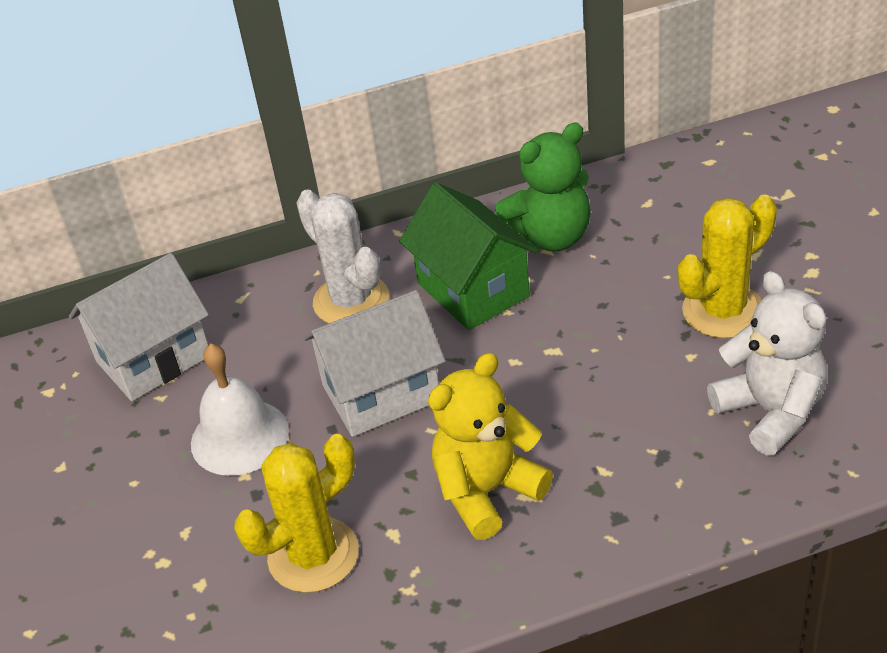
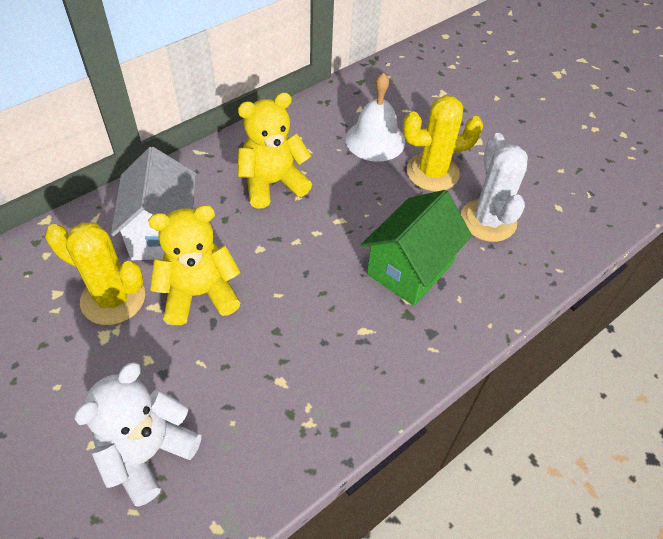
green teddy bear: 1 -> 0
white house: 2 -> 1
yellow teddy bear: 1 -> 2

